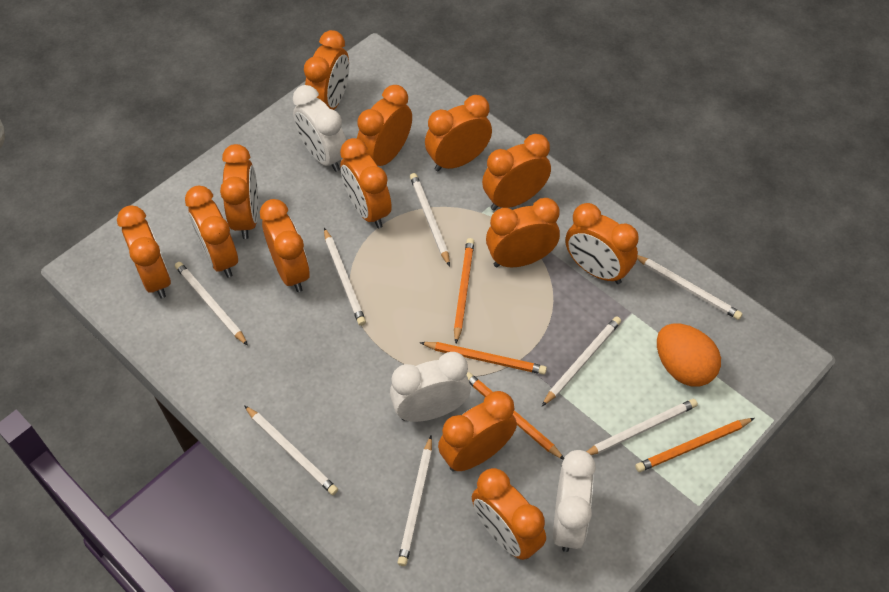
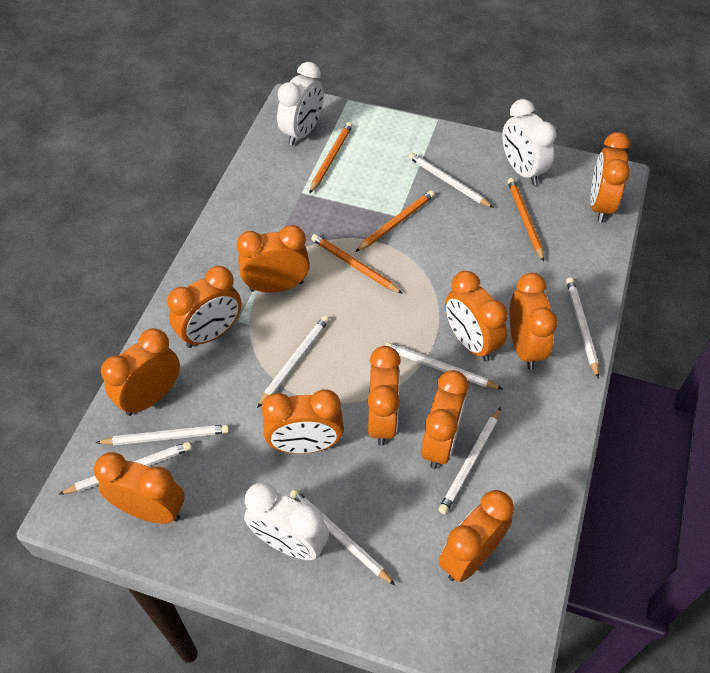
orange clock: 13 -> 11
orange egg: 1 -> 0

